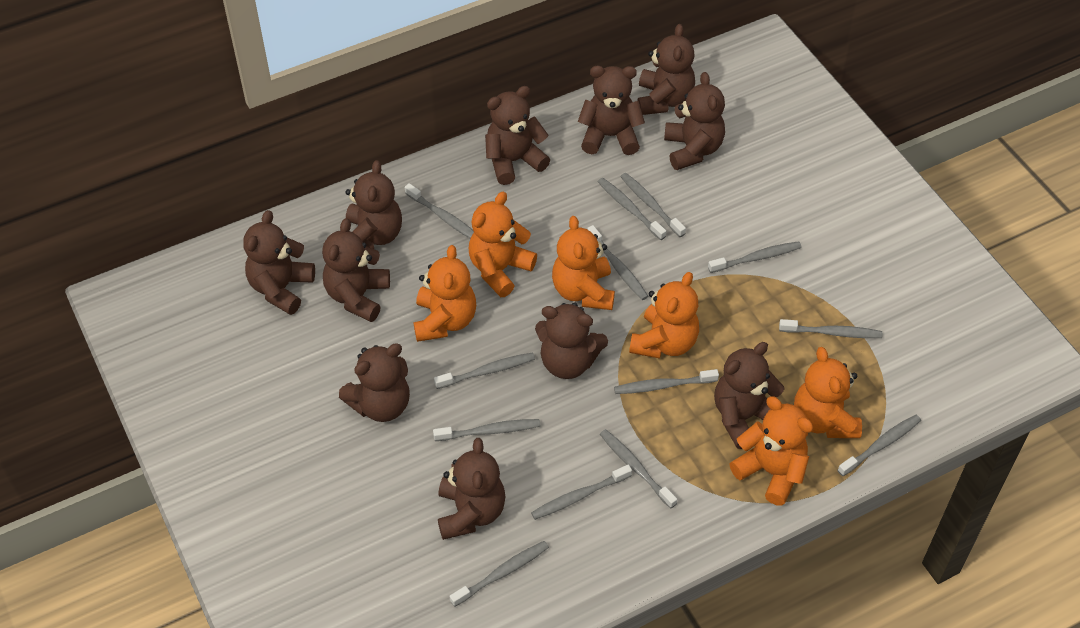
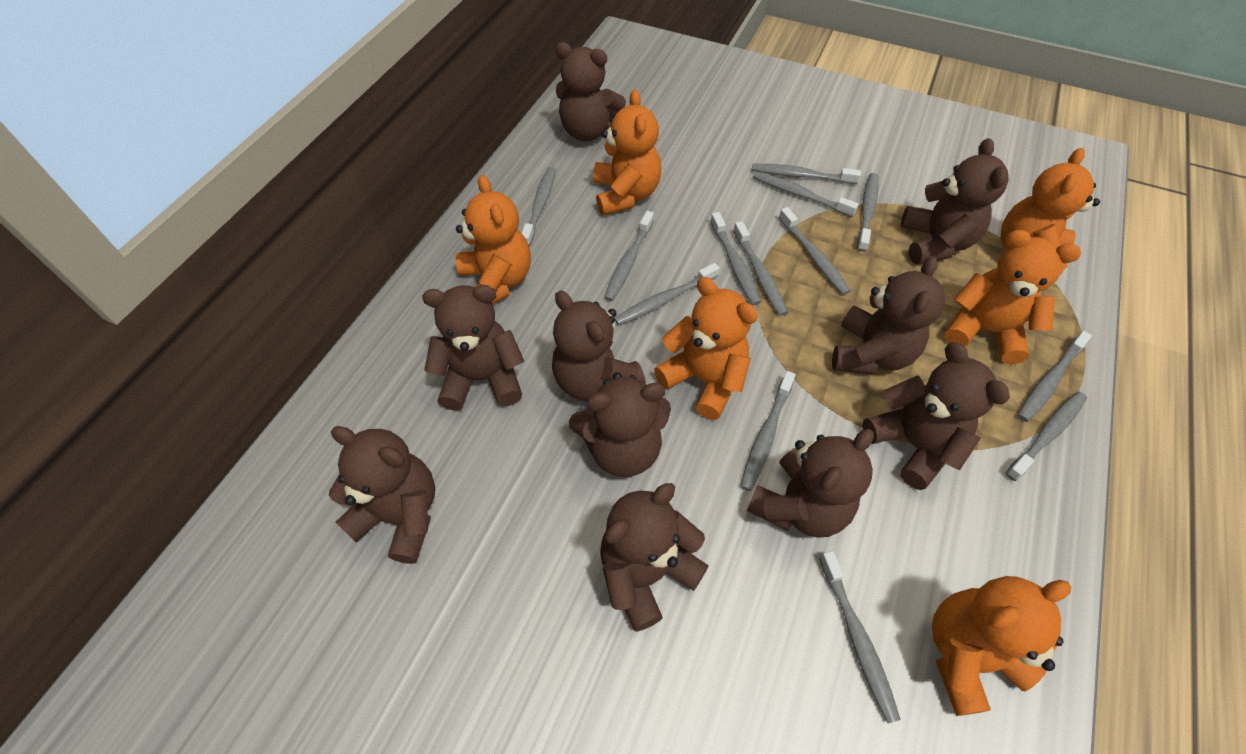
brown teddy bear: 11 -> 10

